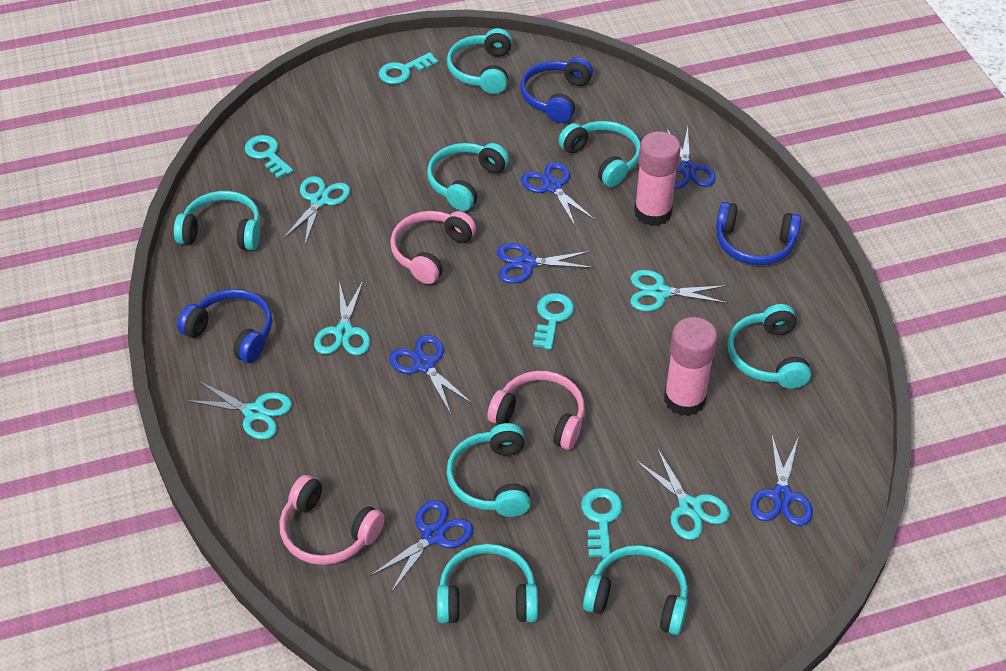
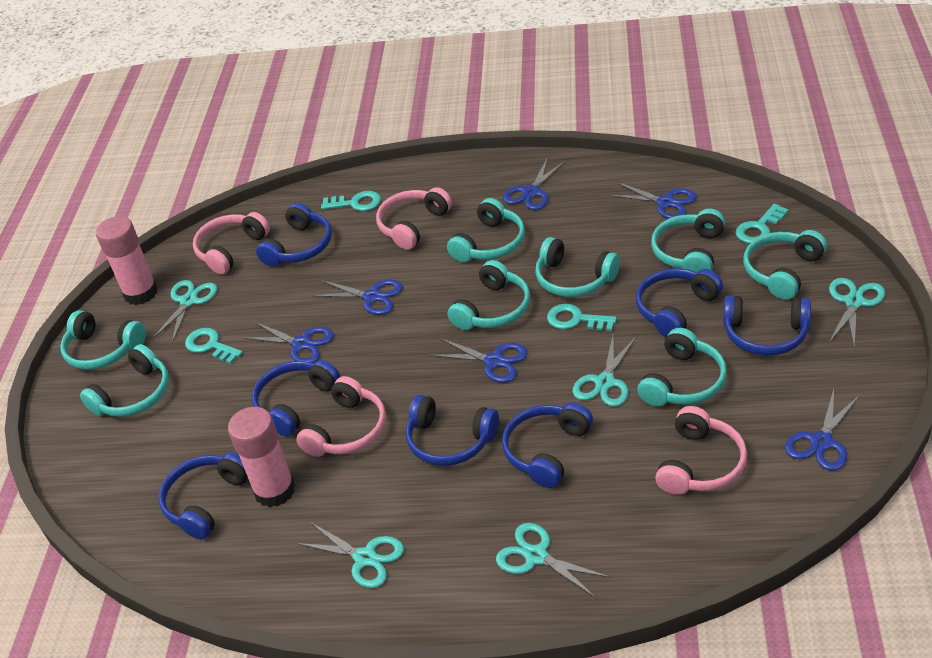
blue headphones: 3 -> 7
pink headphones: 3 -> 4

